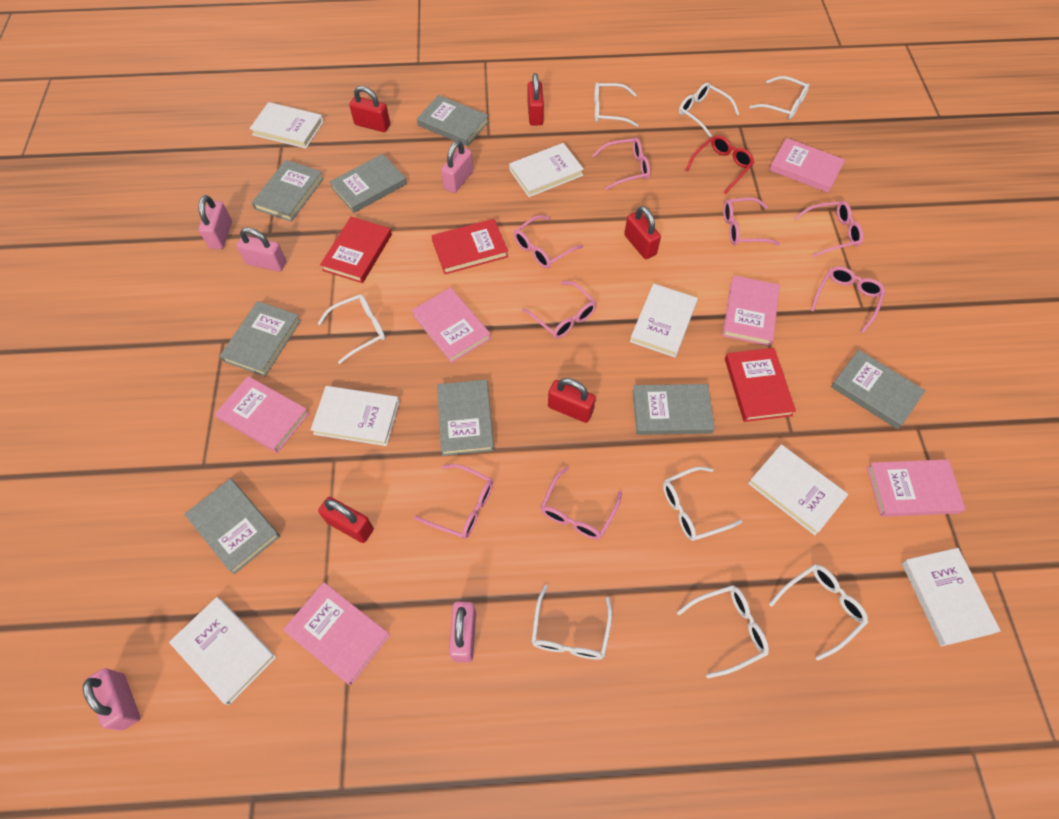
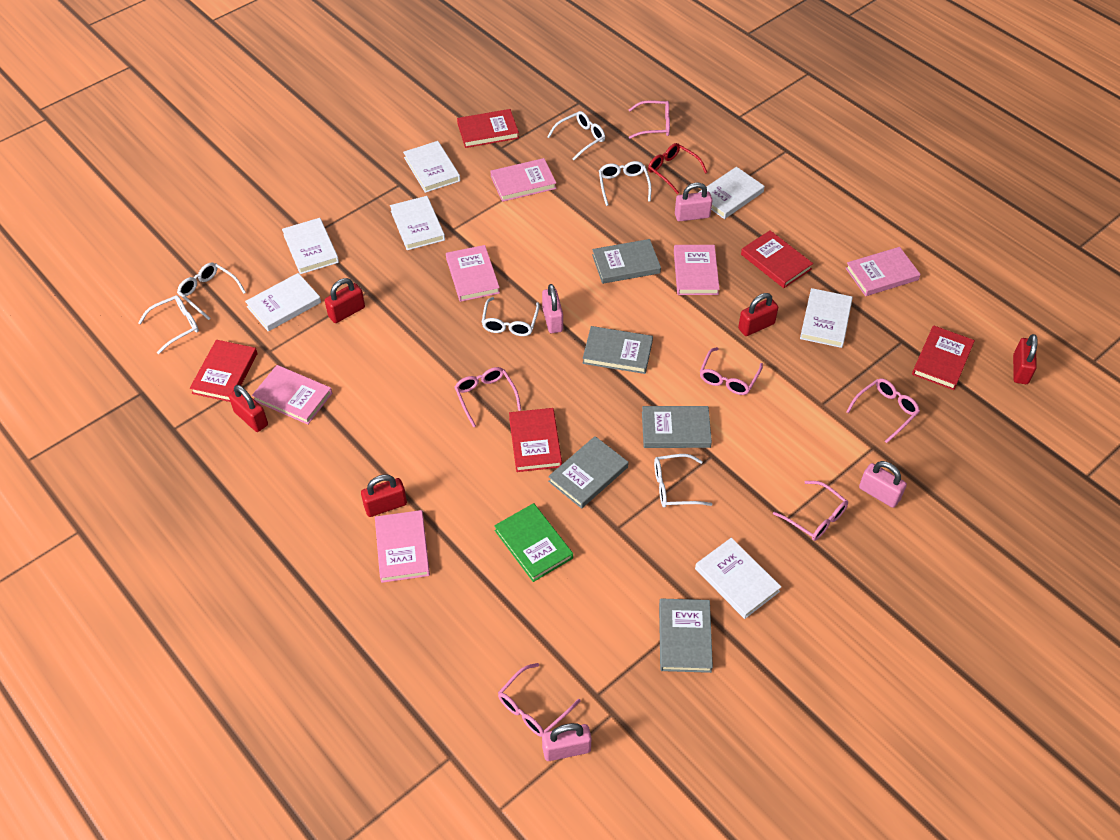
green book: 0 -> 1
grey book: 8 -> 5
pink glasses: 8 -> 6
pink padlock: 5 -> 4
red book: 3 -> 5
white glasses: 8 -> 6

